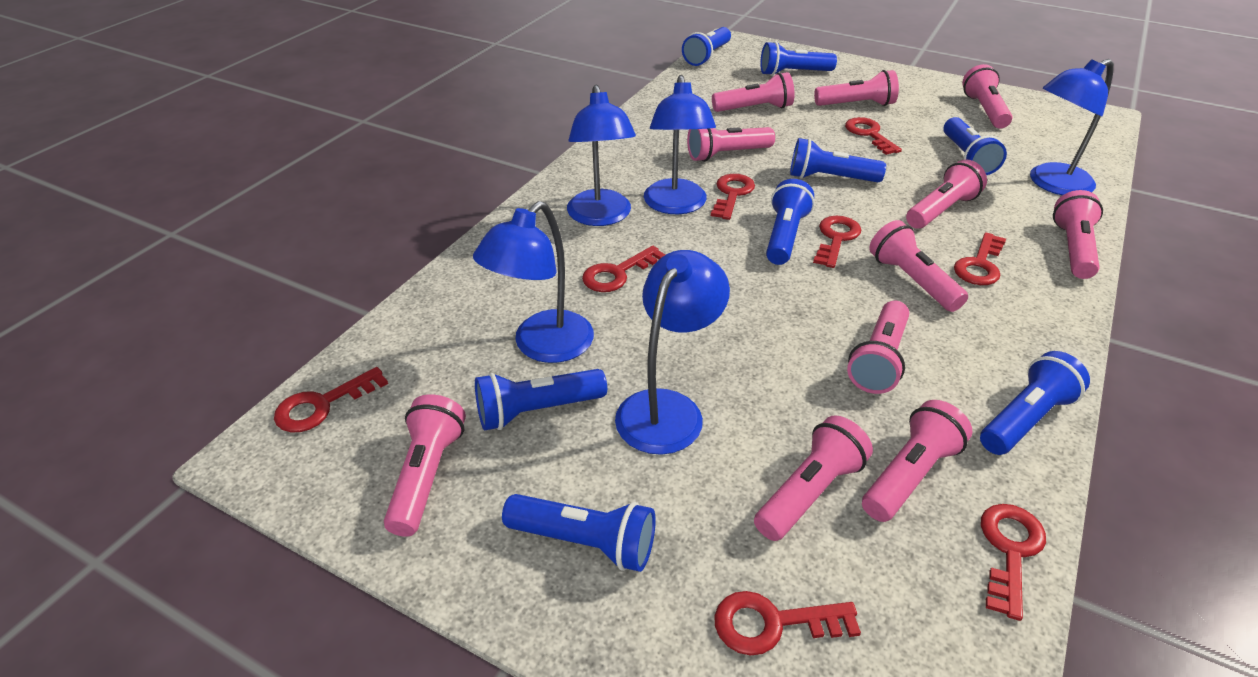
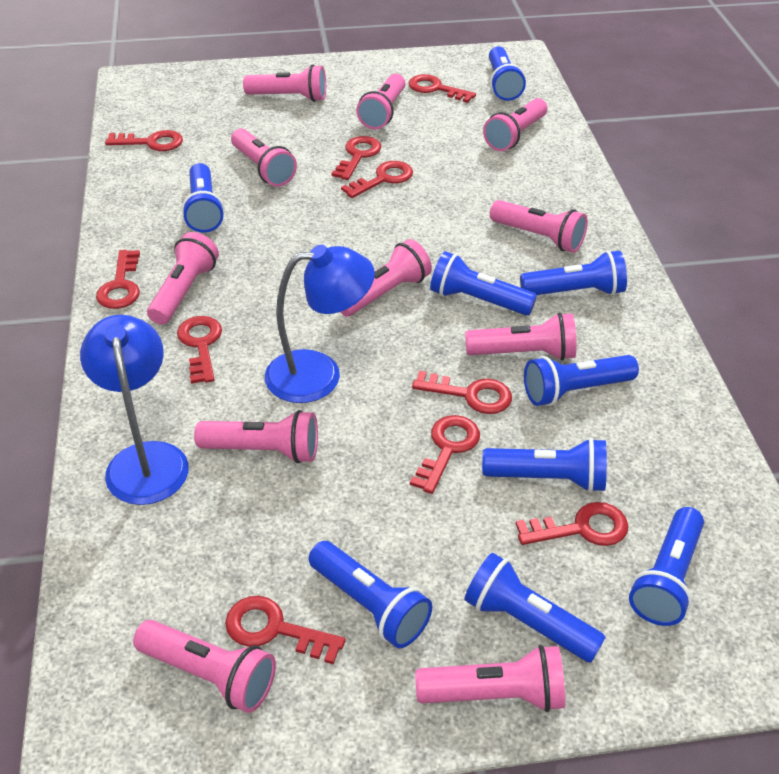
blue flashlight: 8 -> 9
blue lamp: 5 -> 2
red key: 8 -> 10

